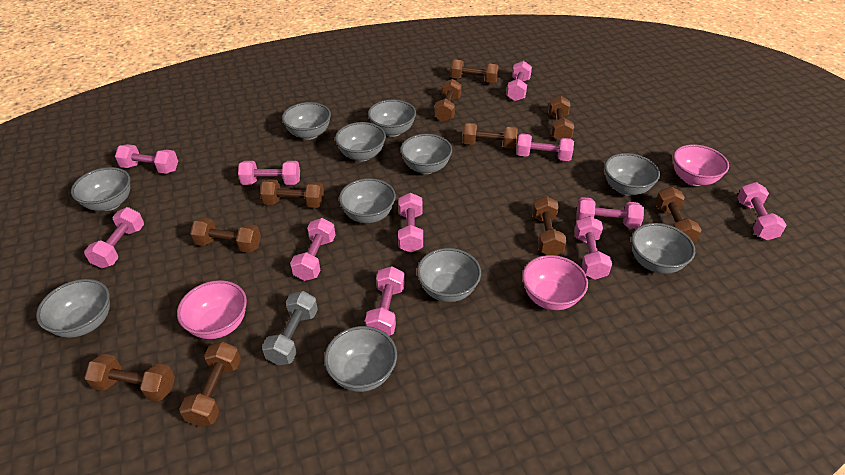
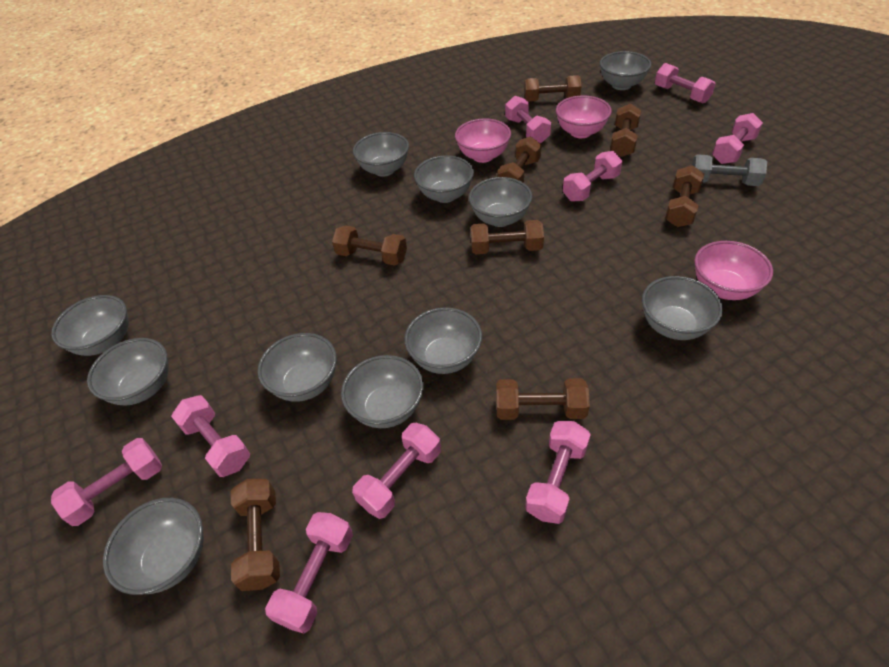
brown dumbbell: 10 -> 8
pink dumbbell: 11 -> 9

